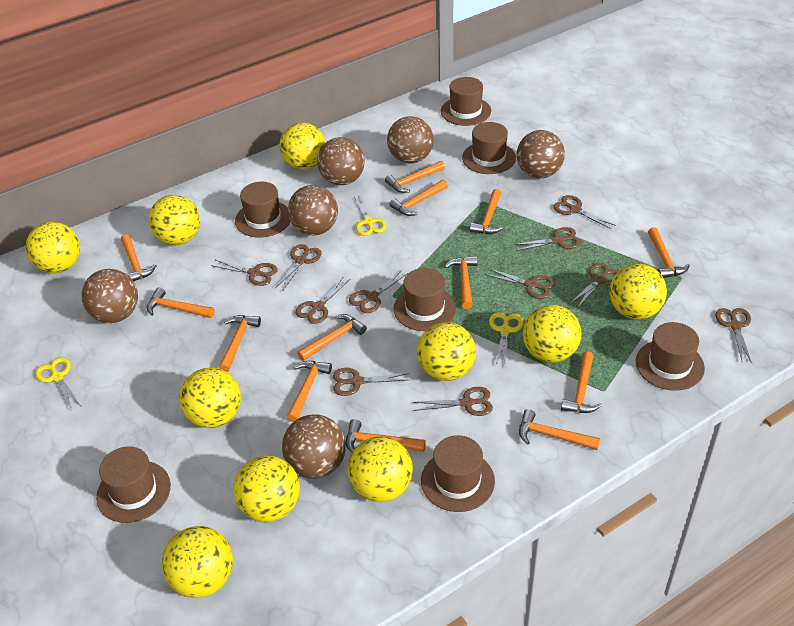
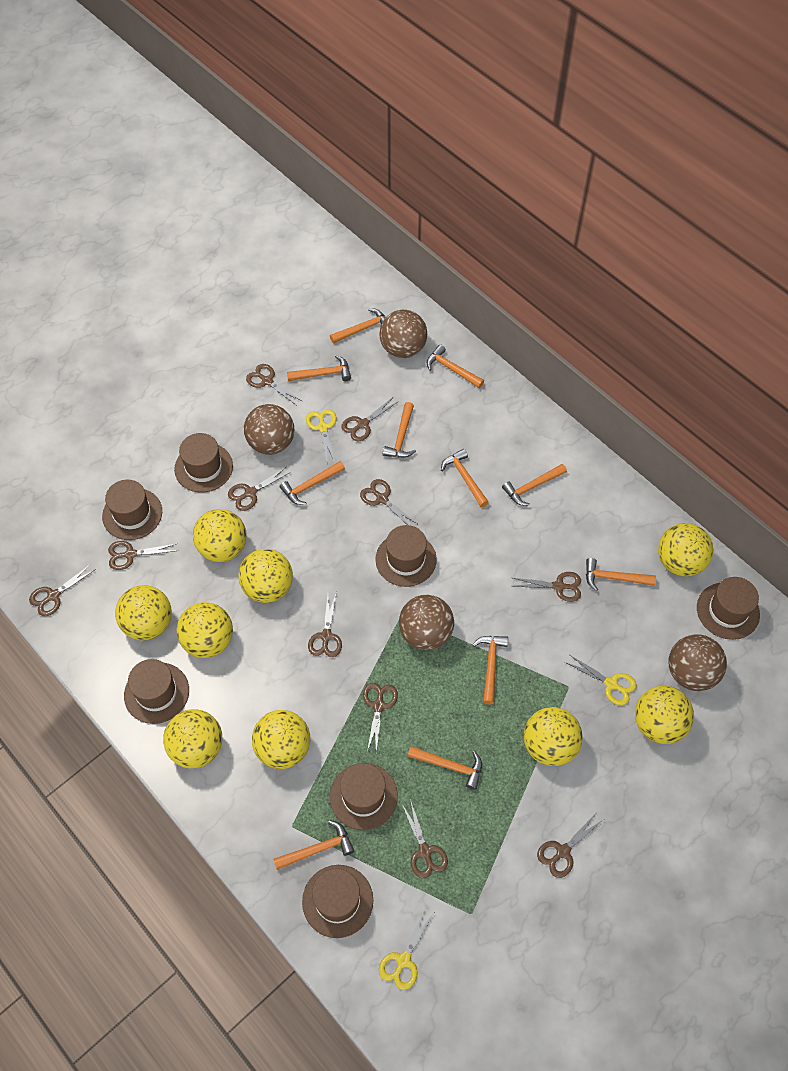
brown ball: 6 -> 4
orange hammer: 13 -> 11
yellow ball: 10 -> 9

